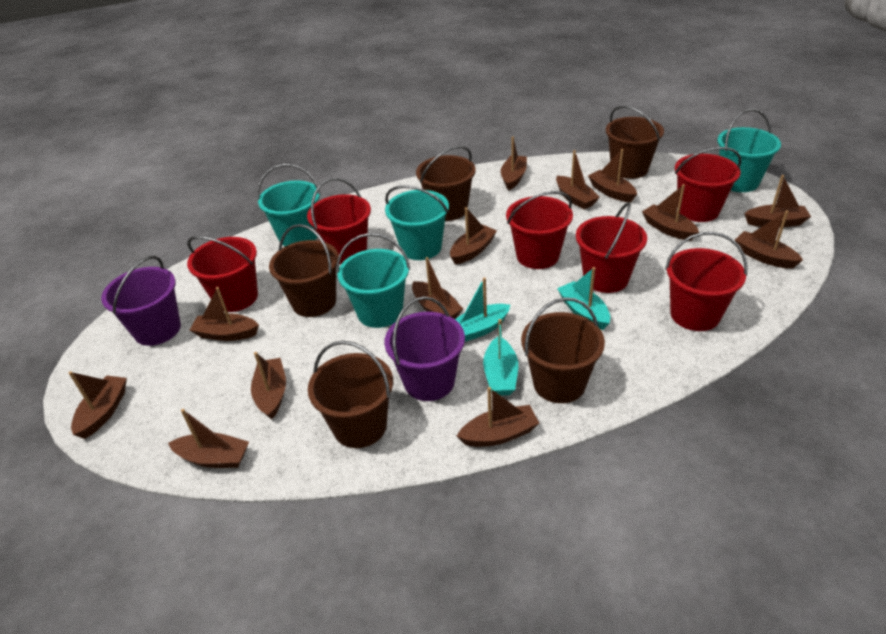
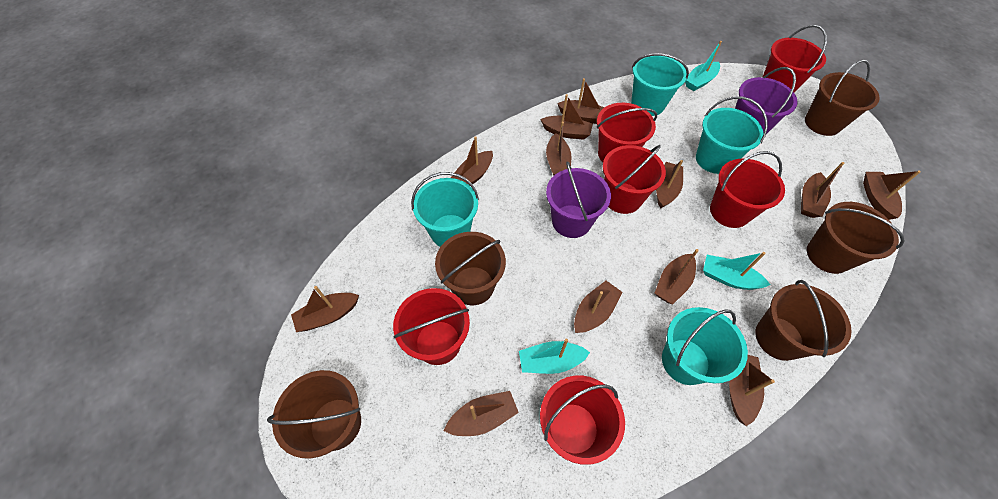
brown boat: 13 -> 12

